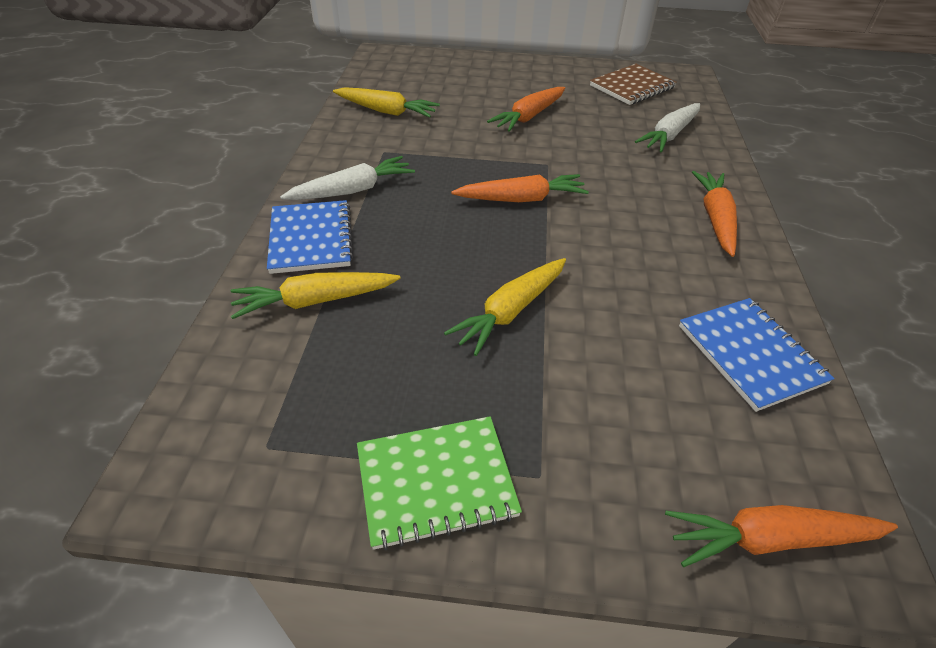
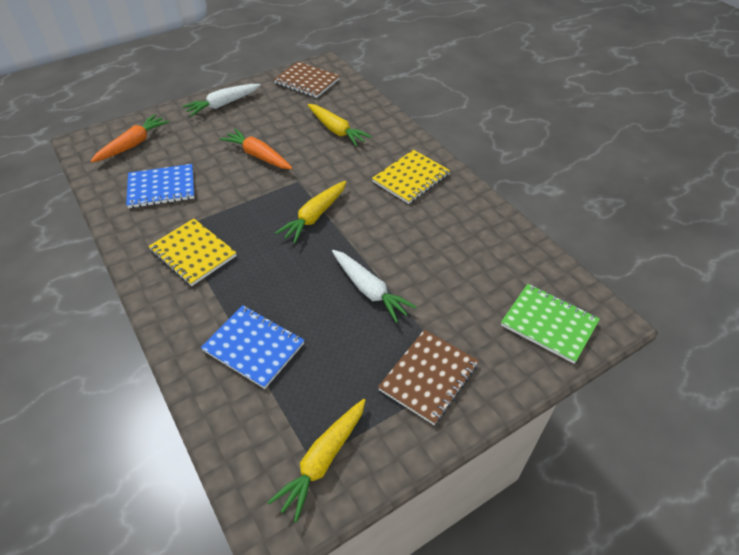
brown notebook: 1 -> 2
orange carrot: 4 -> 2
yellow notebook: 0 -> 2

